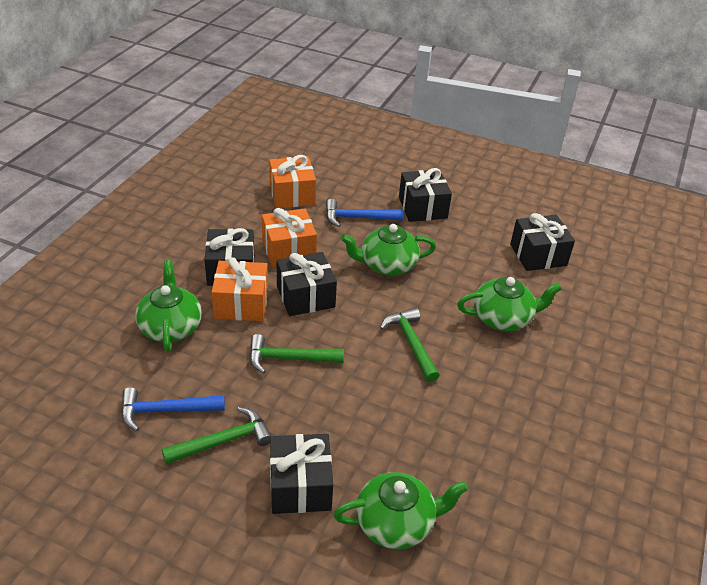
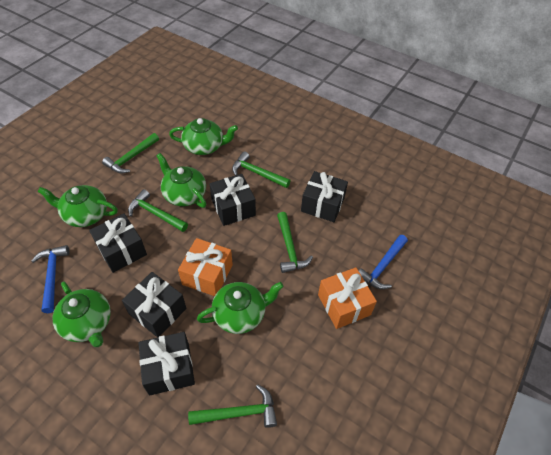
green hammer: 3 -> 5
green teapot: 4 -> 5
orange gift: 3 -> 2

